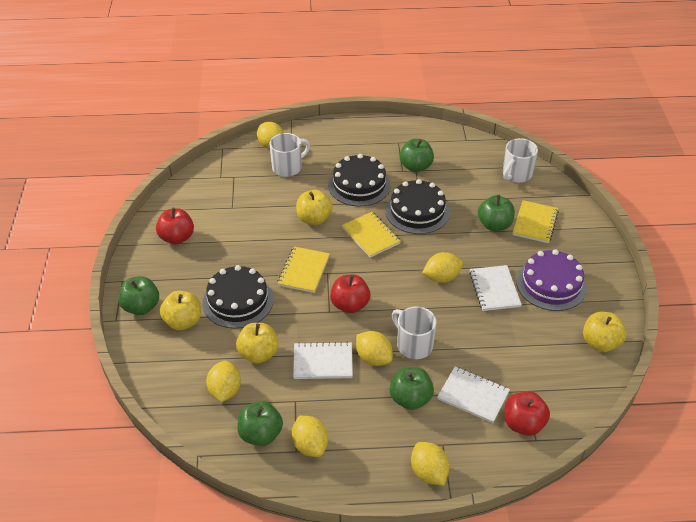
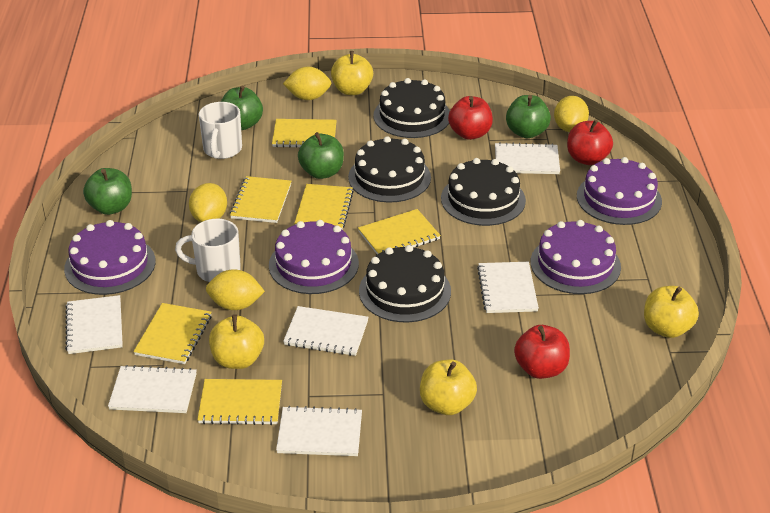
black cake: 3 -> 4
green apple: 5 -> 4
purple cake: 1 -> 4
white mug: 3 -> 2
white notebook: 3 -> 6
yellow lemon: 6 -> 4
yellow notebook: 3 -> 6

